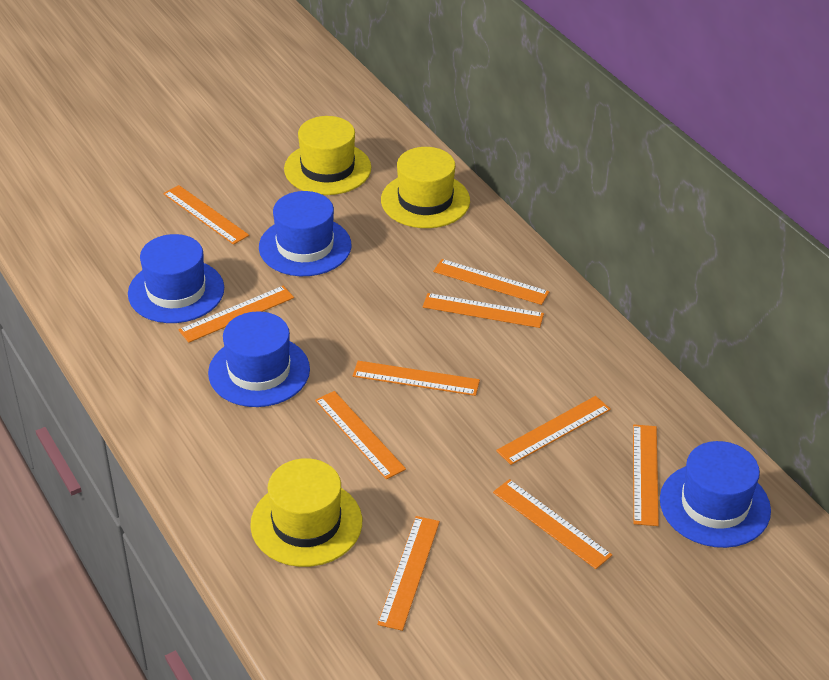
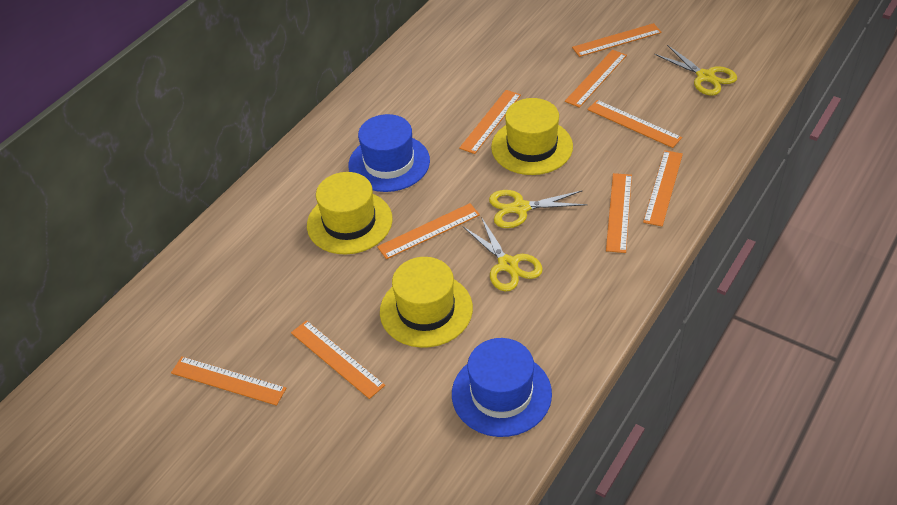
blue hat: 4 -> 2
orange ruler: 10 -> 9
yellow scissors: 0 -> 3

